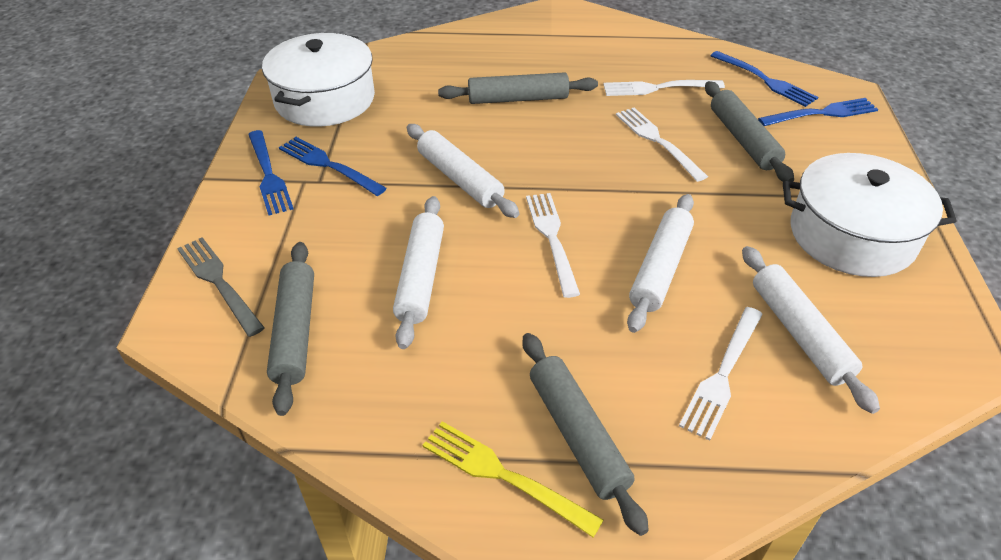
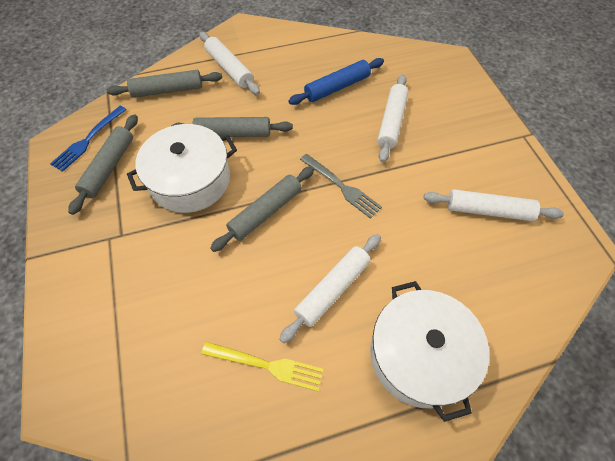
blue fork: 4 -> 1
blue rolling pin: 0 -> 1
white fork: 4 -> 0

